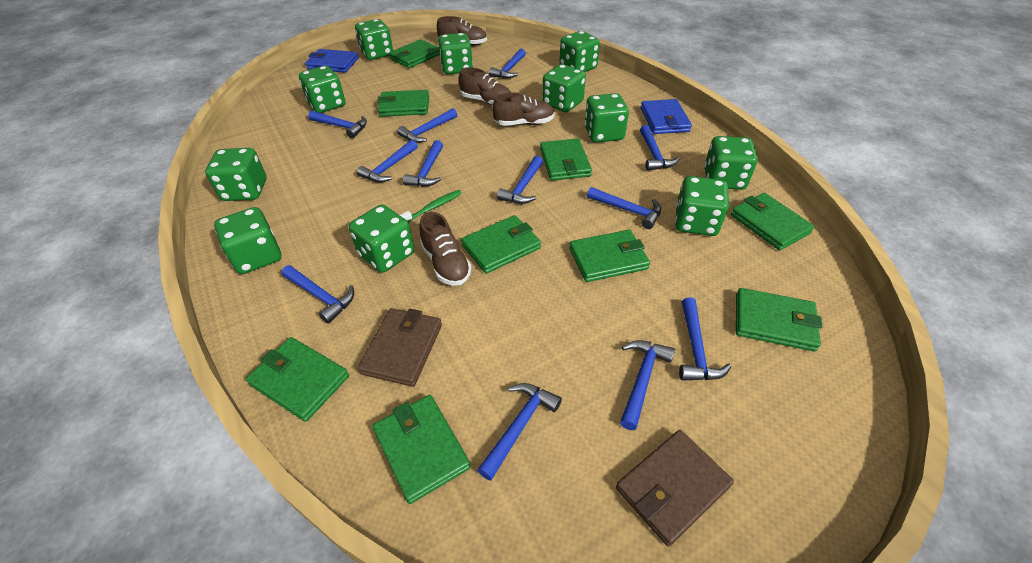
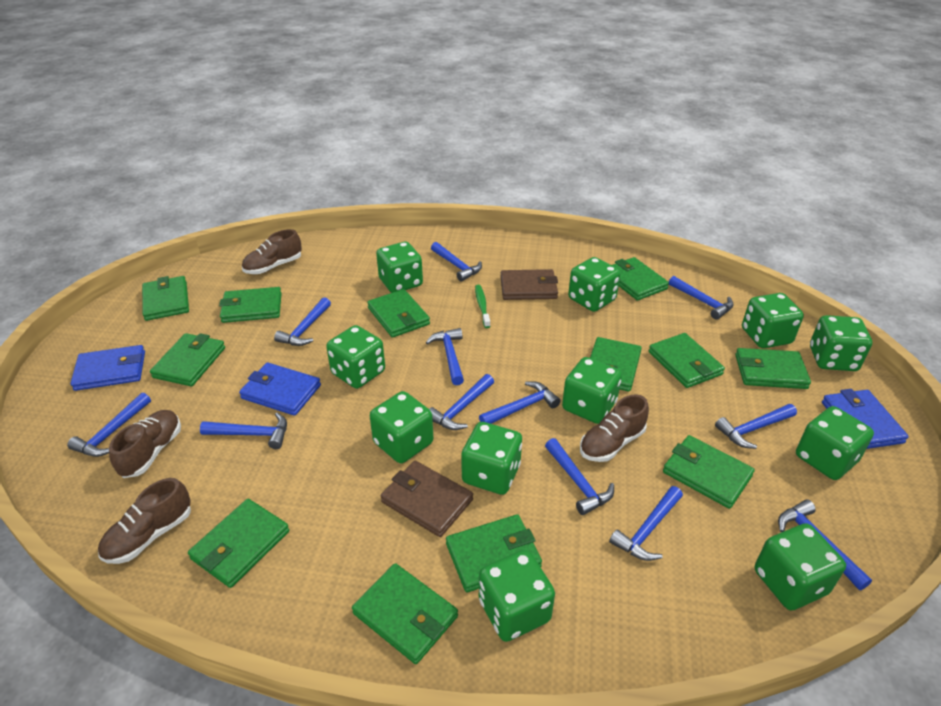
blue wallet: 2 -> 3
green wallet: 9 -> 12

